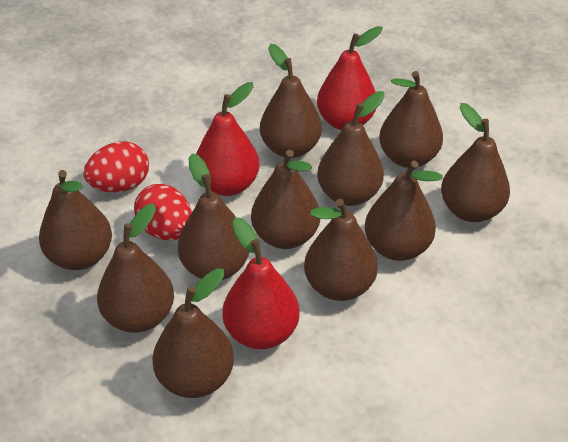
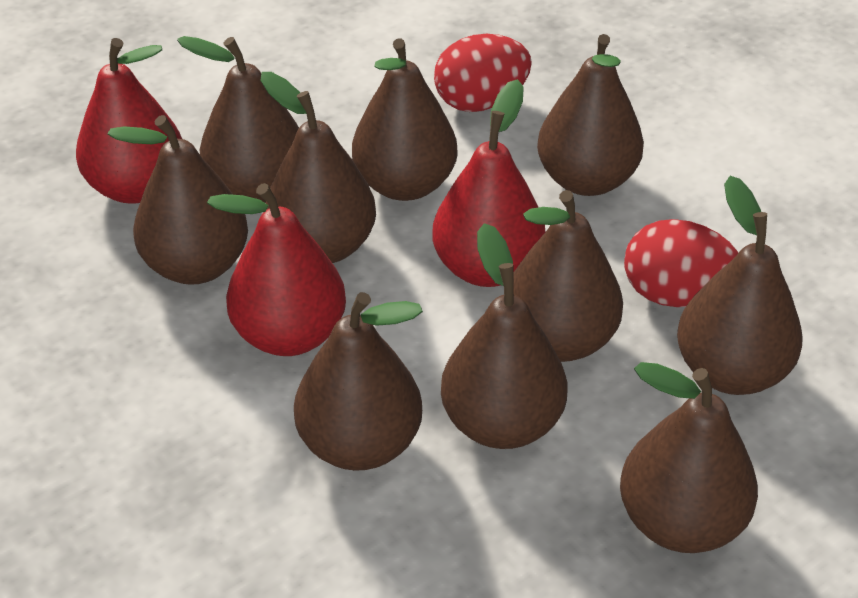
brown pear: 11 -> 10

